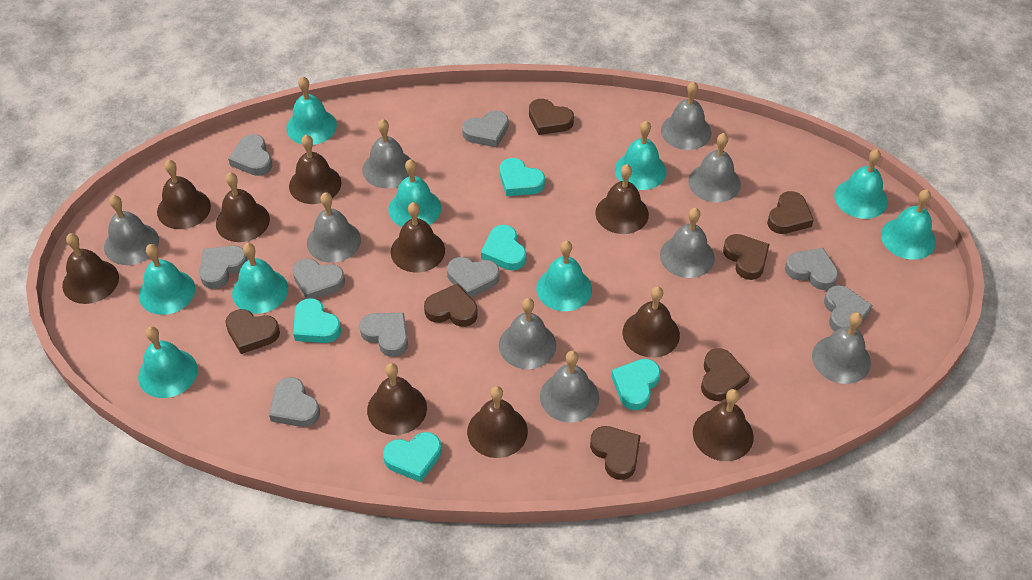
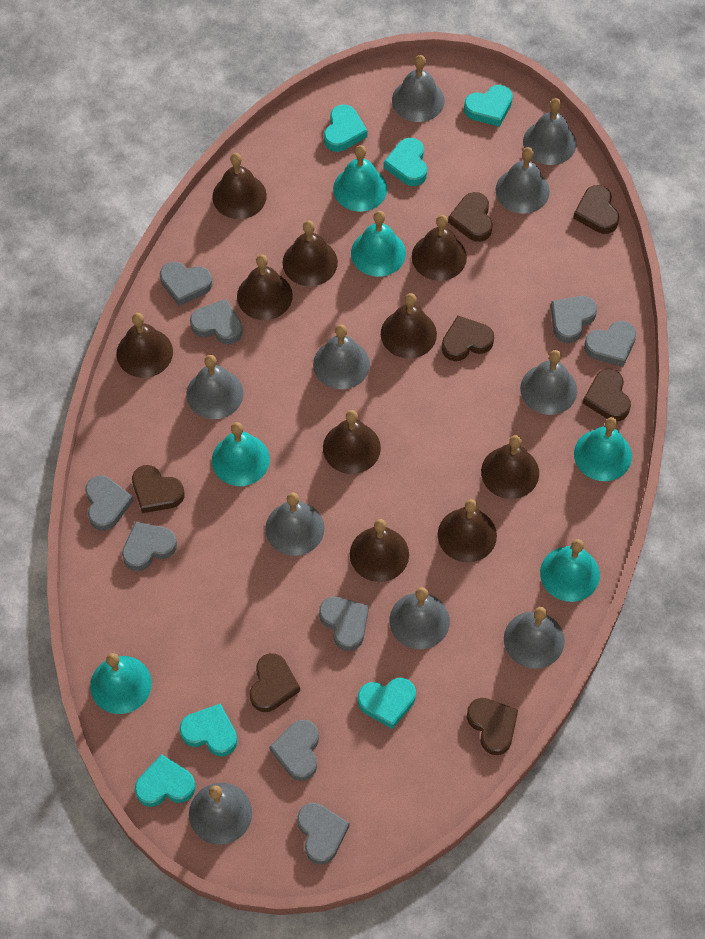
grey bell: 9 -> 10
turquoise bell: 9 -> 6
turquoise heart: 5 -> 6

